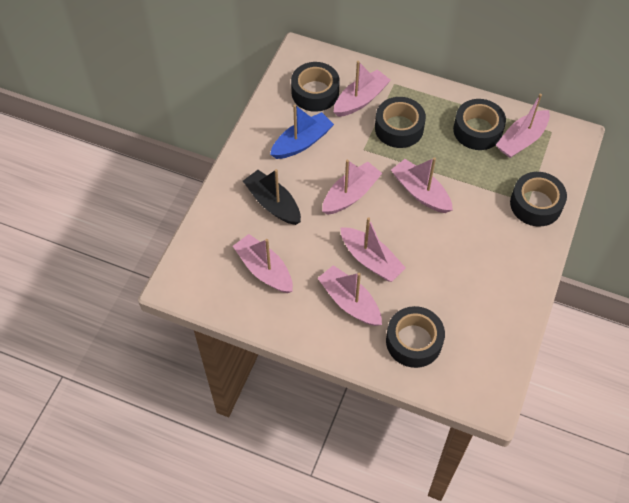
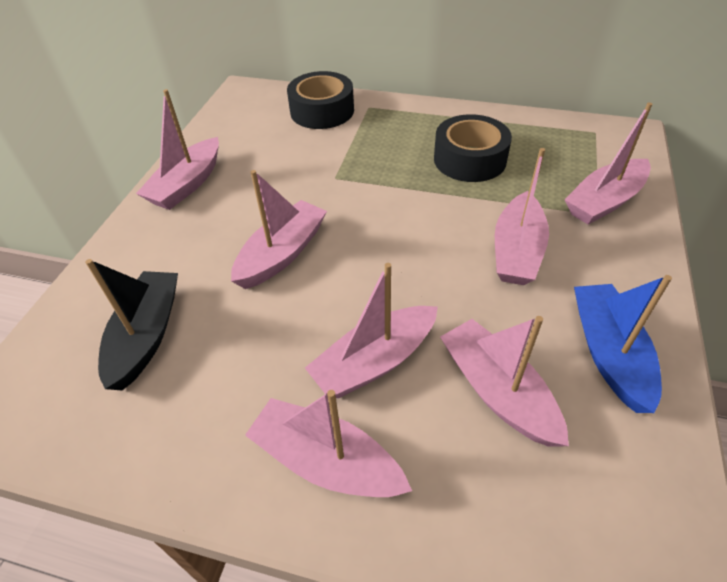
black tape: 5 -> 2

